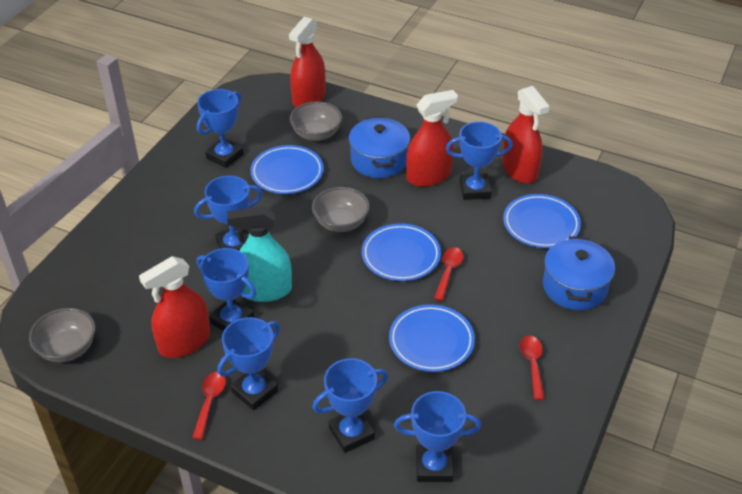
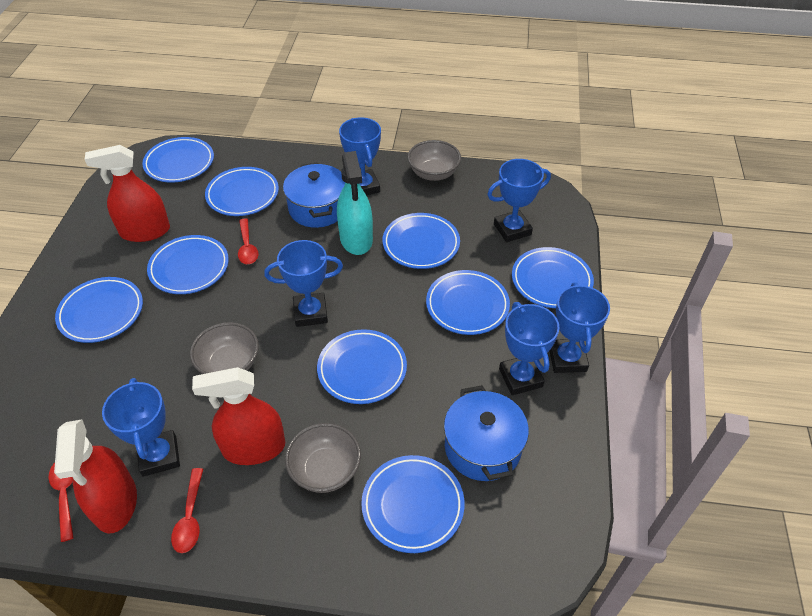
blue plate: 4 -> 9
blue trophy: 7 -> 6
red spray bottle: 4 -> 3

